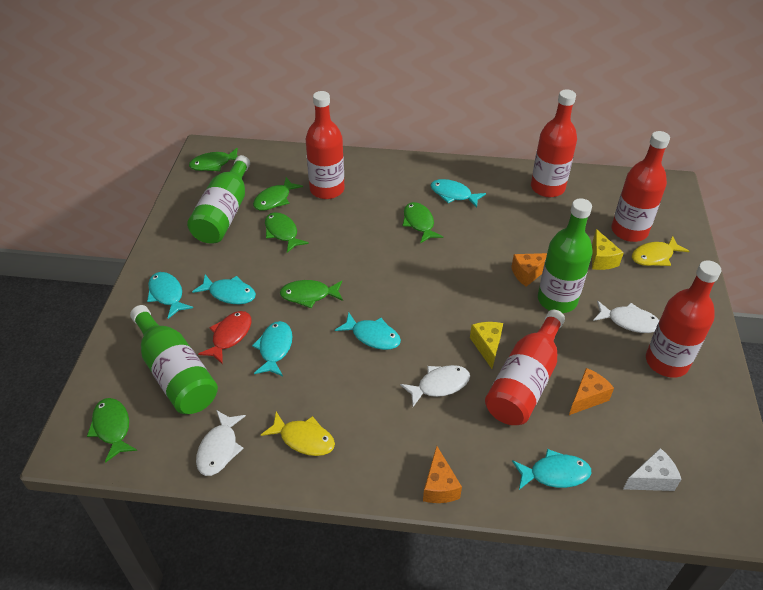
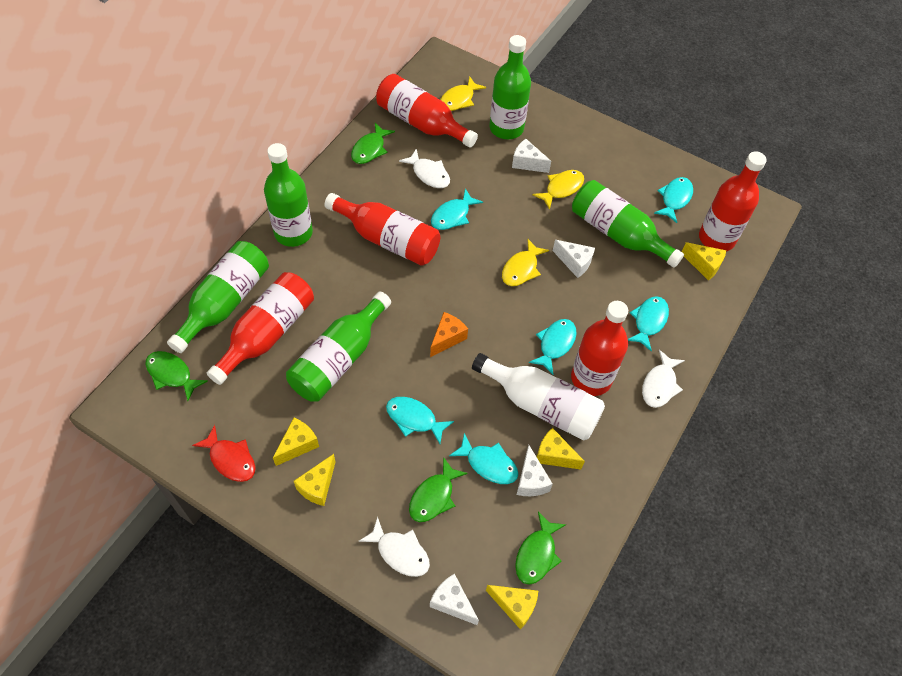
green bottle: 3 -> 5
green fish: 6 -> 4
orange cheese: 3 -> 1
white bottle: 0 -> 1
white cheese: 1 -> 4
yellow cheese: 2 -> 5
yellow fish: 2 -> 3

